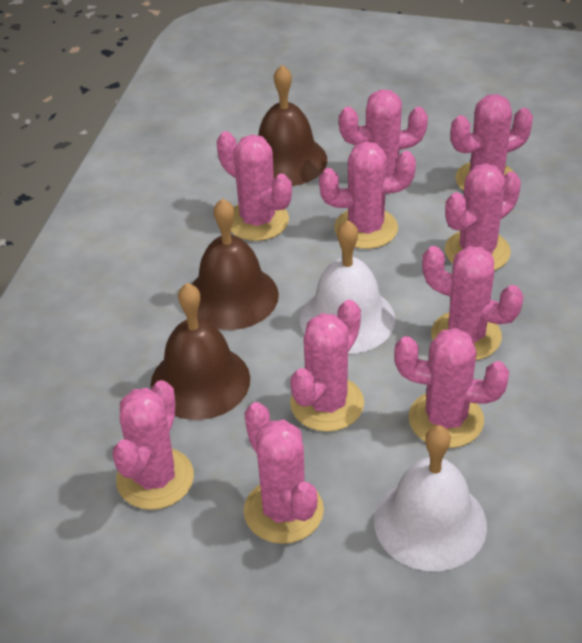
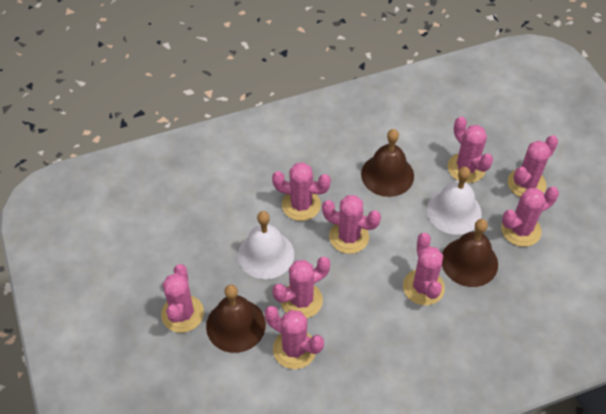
pink cactus: 10 -> 9

